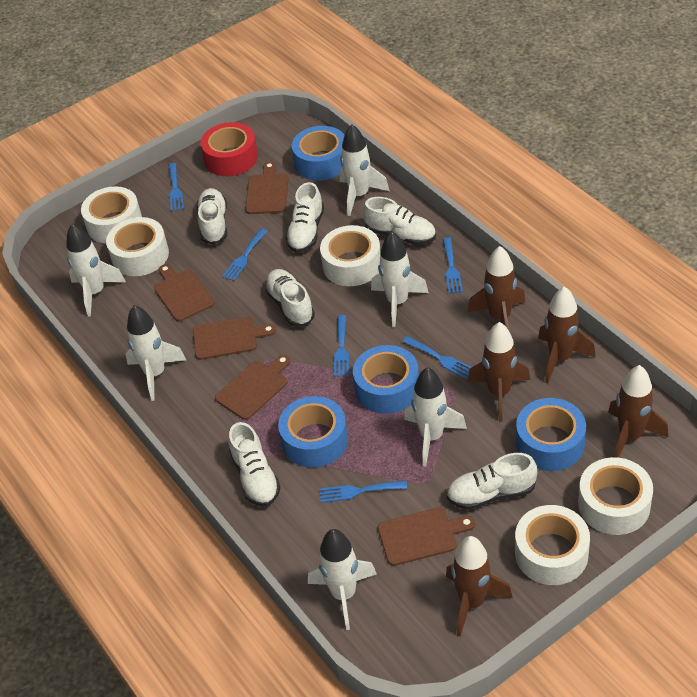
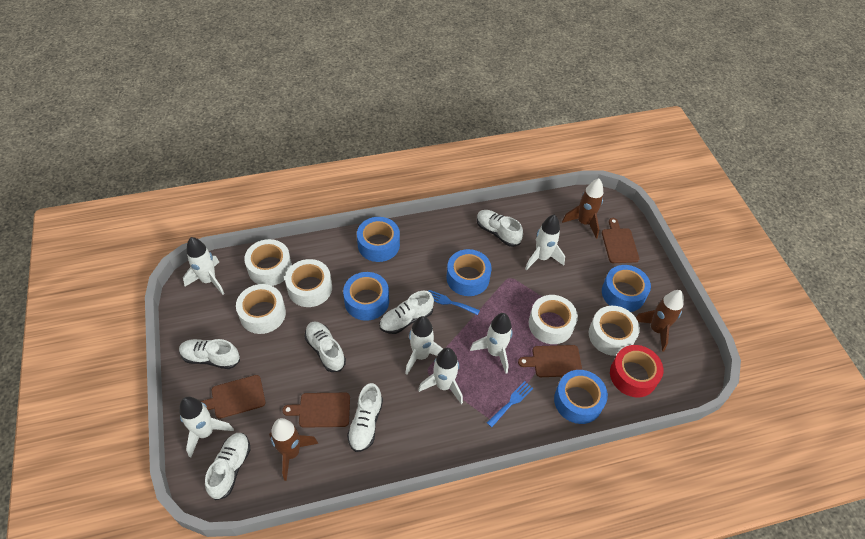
blue fork: 6 -> 2
blue tape: 4 -> 5
brown cutting board: 5 -> 4
brown rocket: 5 -> 3

